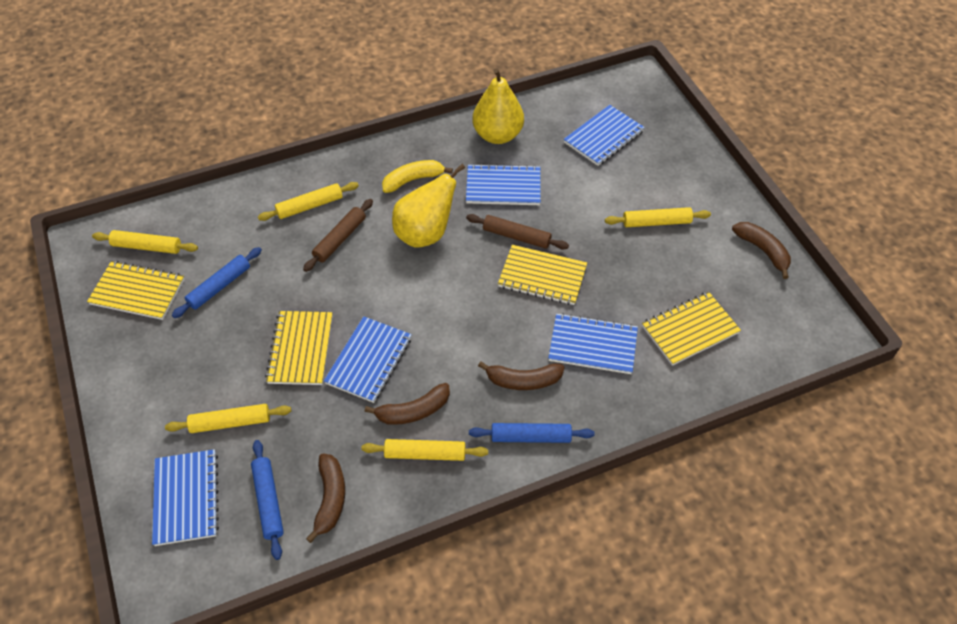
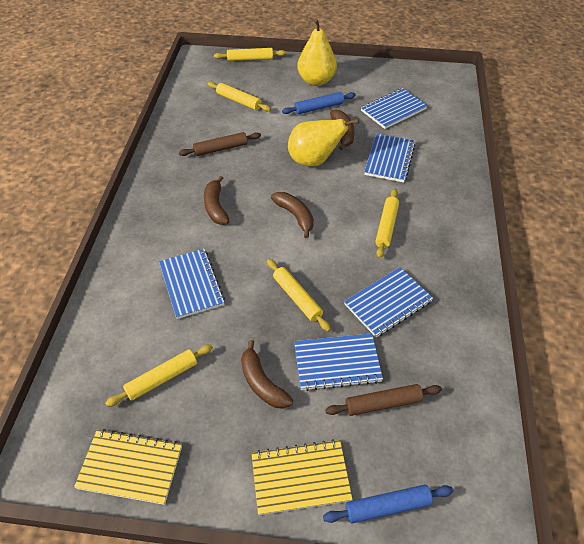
blue rolling pin: 3 -> 2
yellow banana: 1 -> 0
yellow notebook: 4 -> 2

